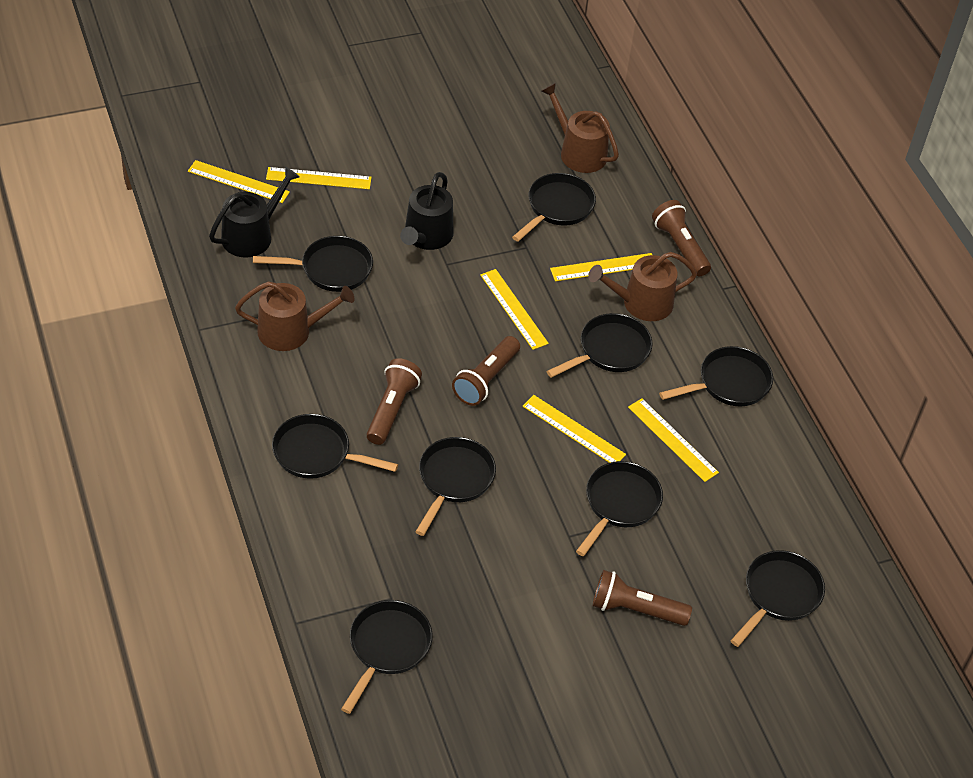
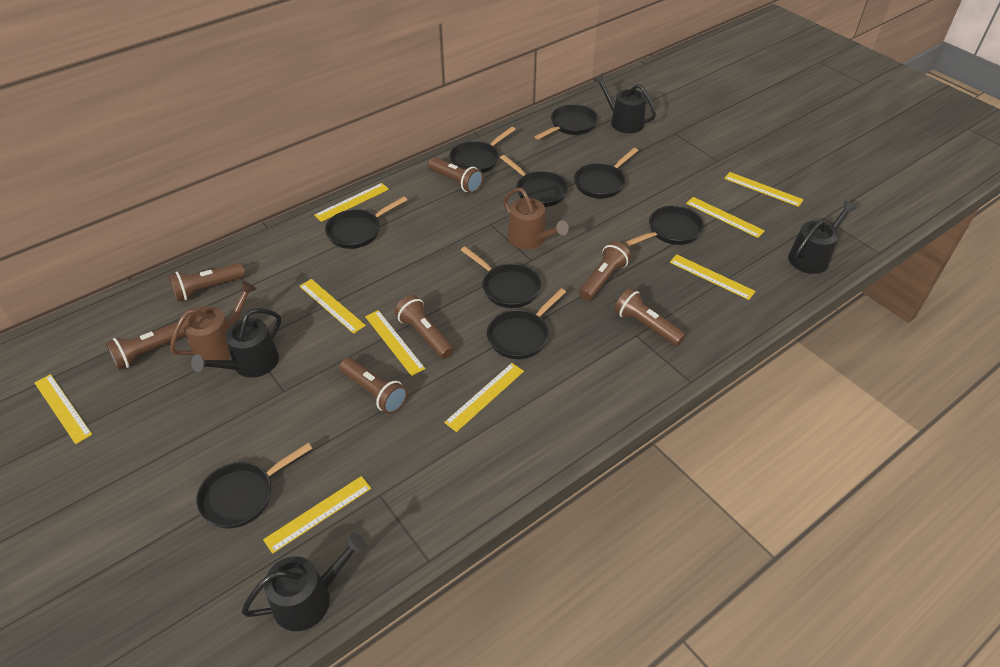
black watering can: 2 -> 4
brown flashlight: 4 -> 7
brown watering can: 3 -> 2
yellow ruler: 6 -> 9

